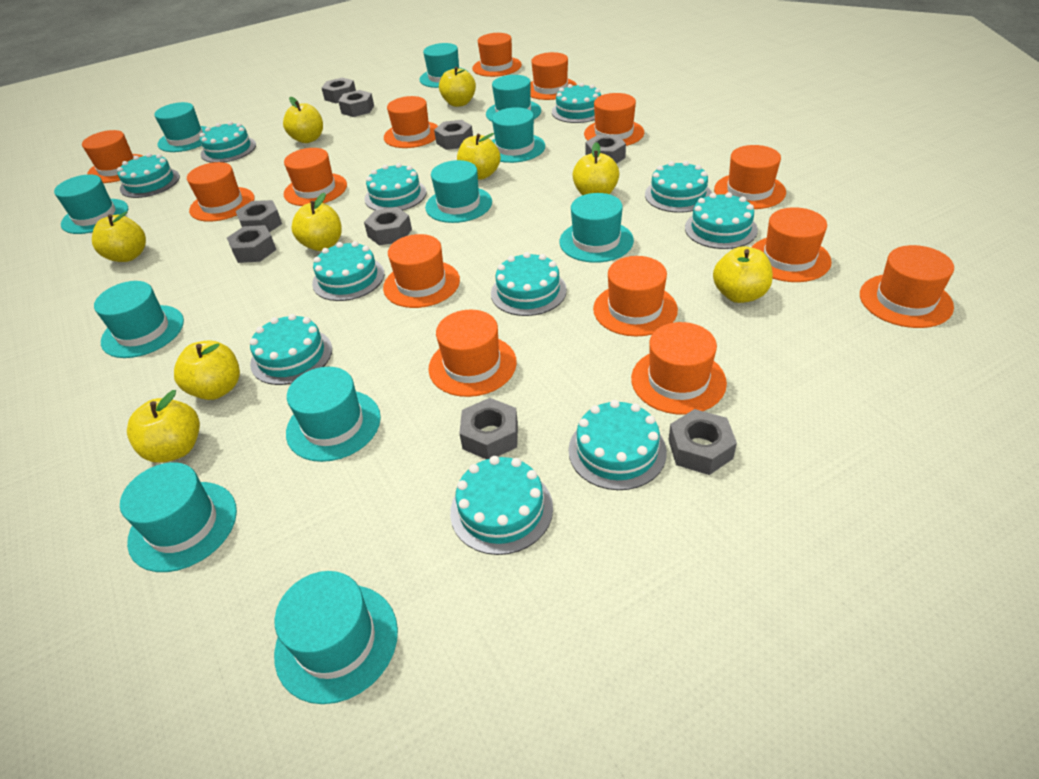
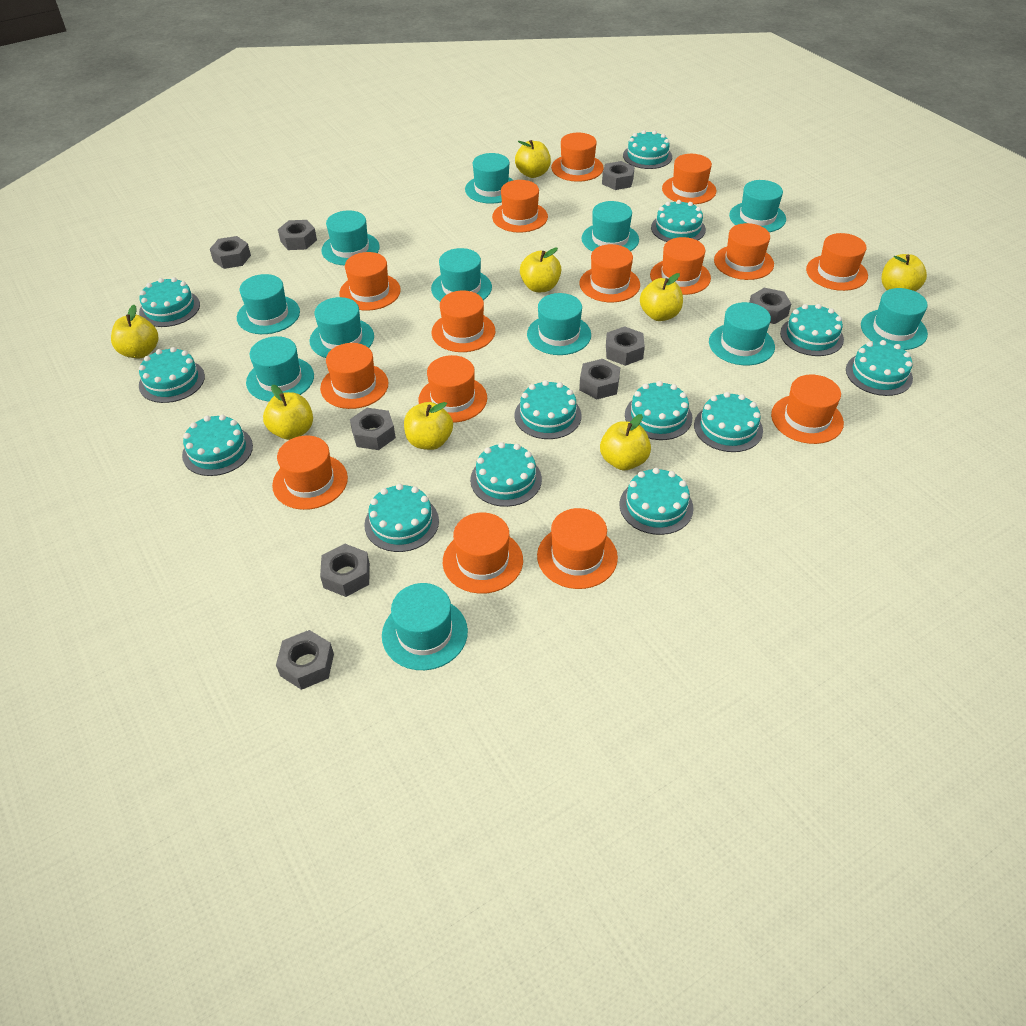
orange hat: 14 -> 15
turquoise cake: 11 -> 13
turquoise hat: 11 -> 12
yellow apple: 9 -> 8

